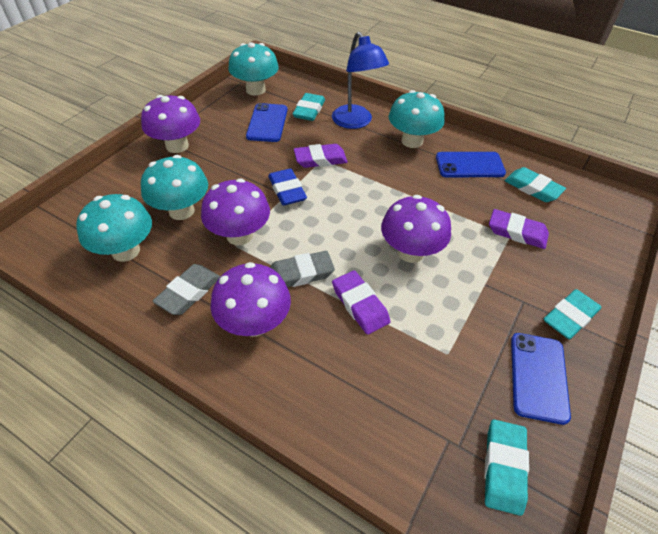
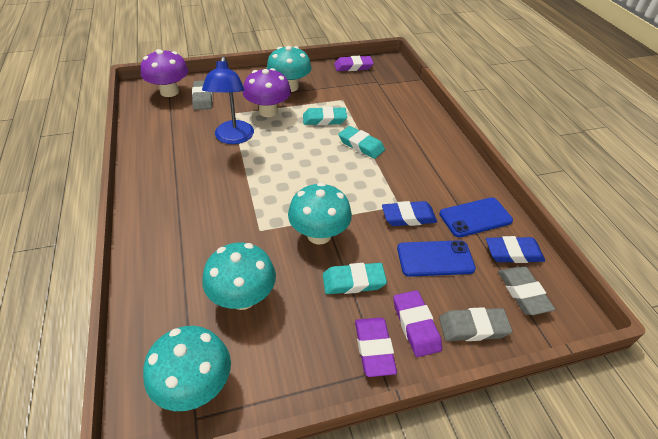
blue eraser: 1 -> 2
blue phone: 3 -> 2
grey eraser: 2 -> 3
purple mushroom: 4 -> 2
turquoise eraser: 4 -> 3

